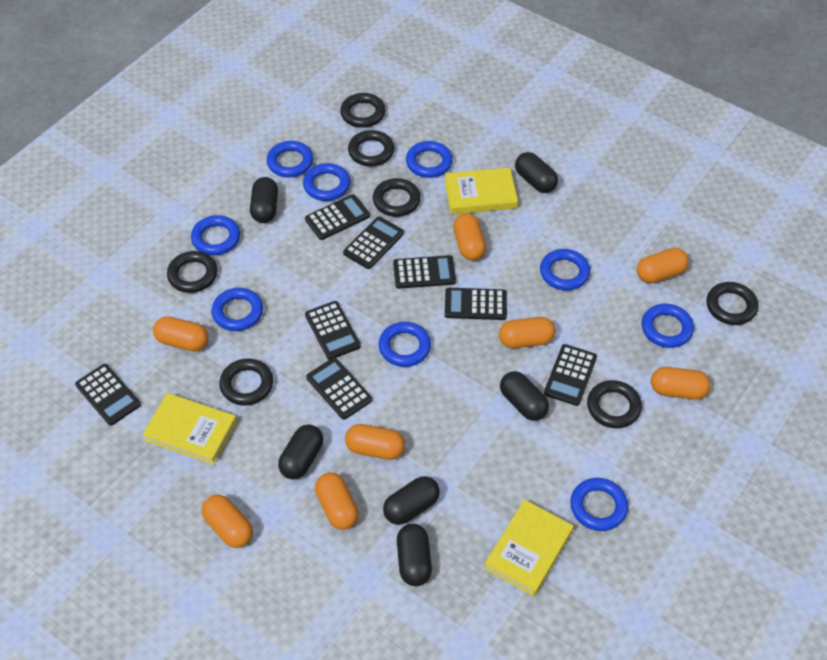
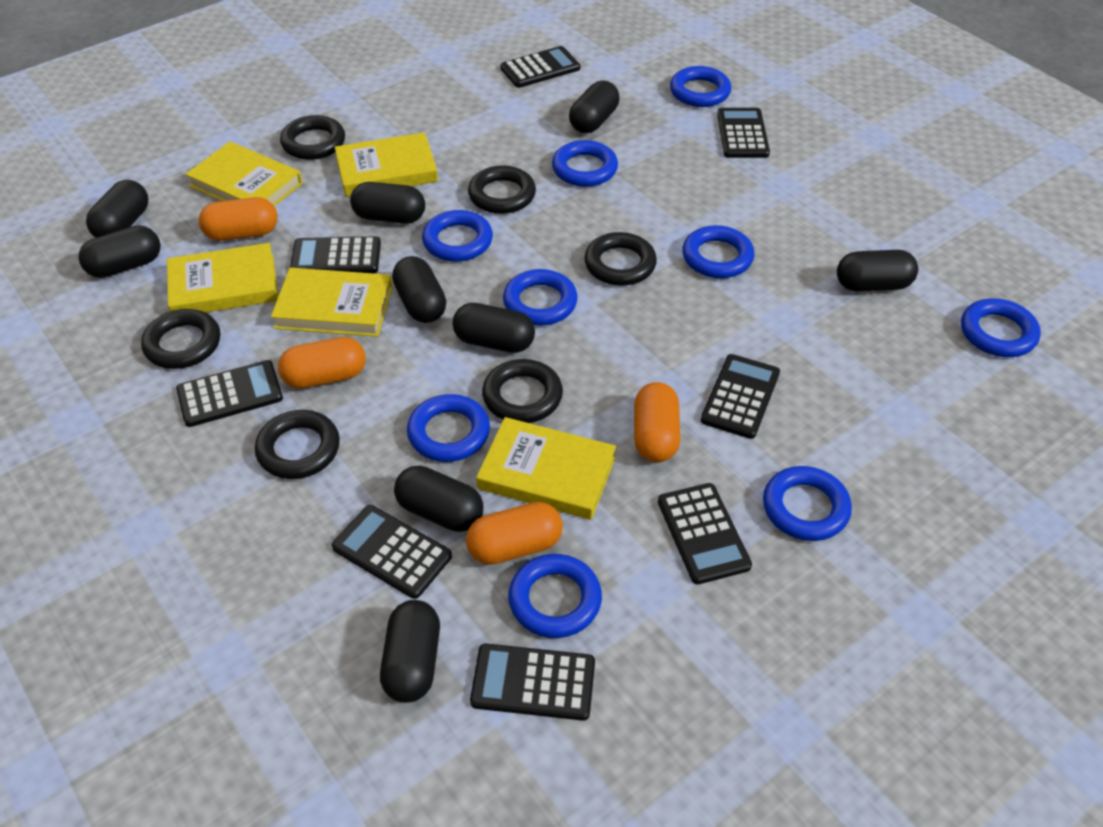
black capsule: 6 -> 9
black ring: 7 -> 6
orange capsule: 8 -> 4
yellow book: 3 -> 5

